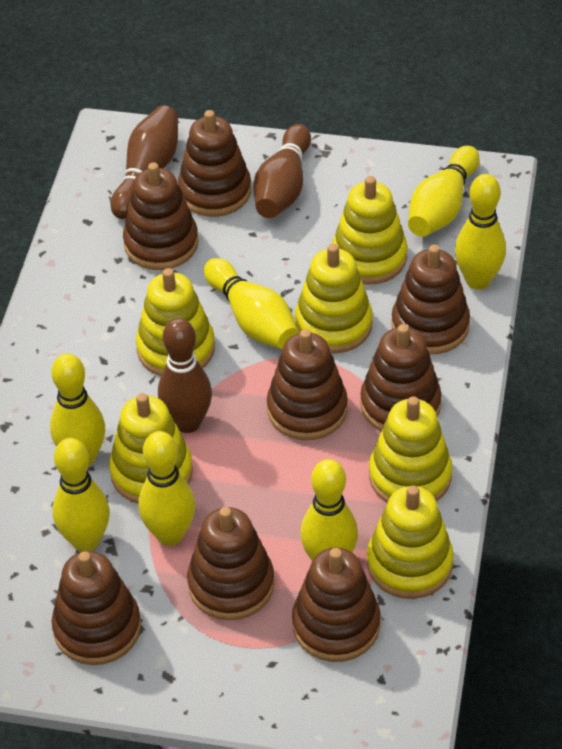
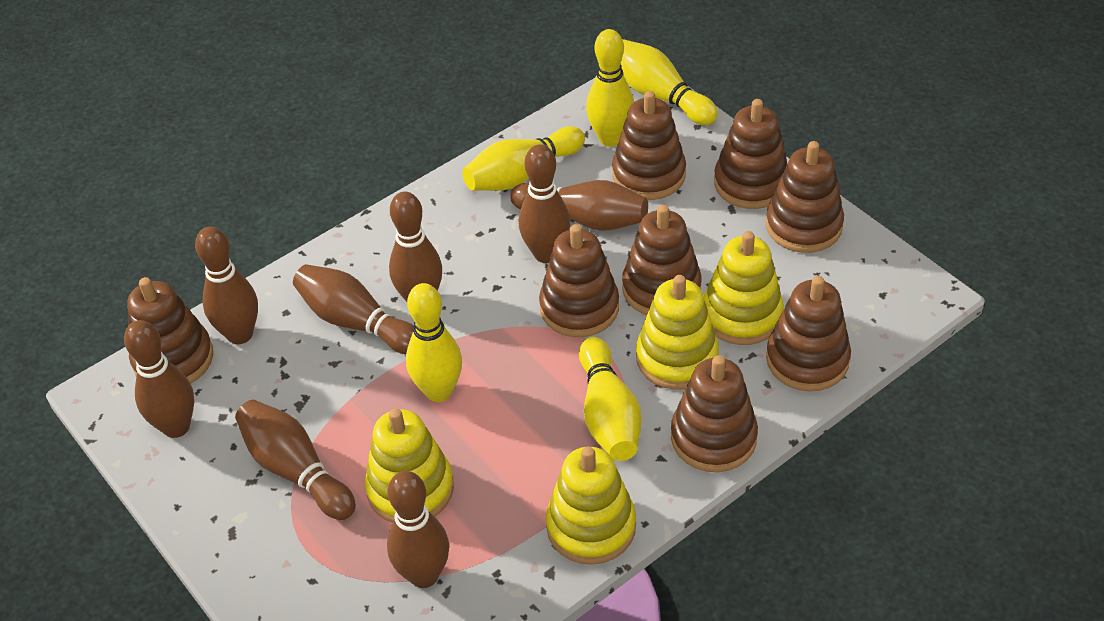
brown bowling pin: 3 -> 8
yellow bowling pin: 7 -> 5
yellow stacking toy: 6 -> 4

